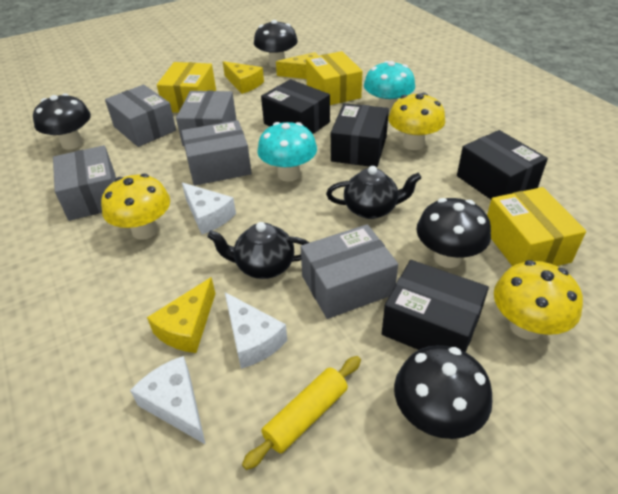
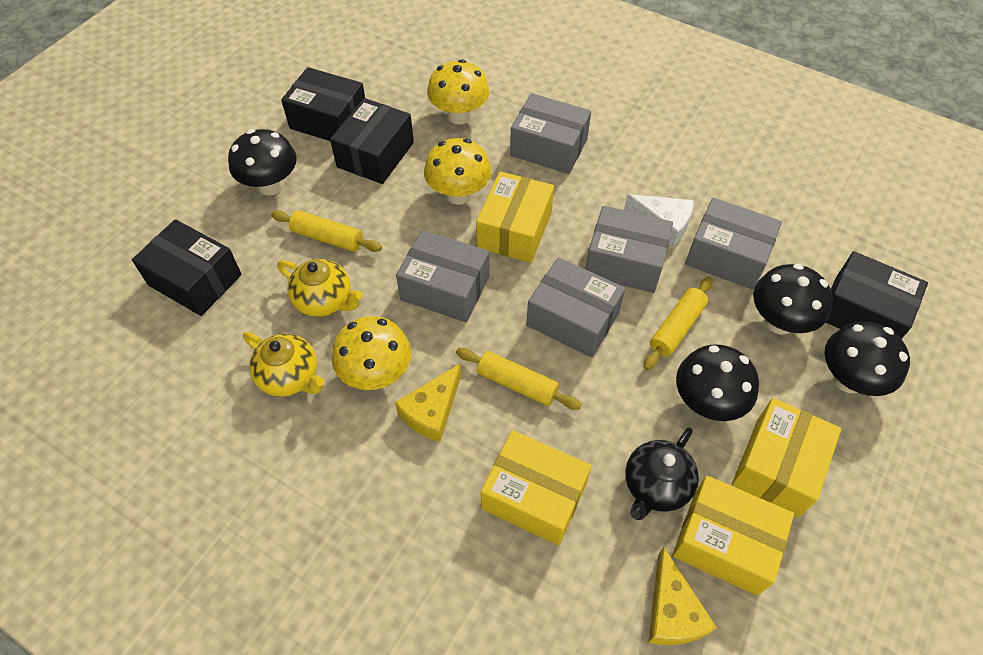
black teapot: 2 -> 1
turquoise mushroom: 2 -> 0
white cheese: 3 -> 1
yellow box: 3 -> 4
yellow cheese: 3 -> 2
yellow rolling pin: 1 -> 3
yellow teapot: 0 -> 2

